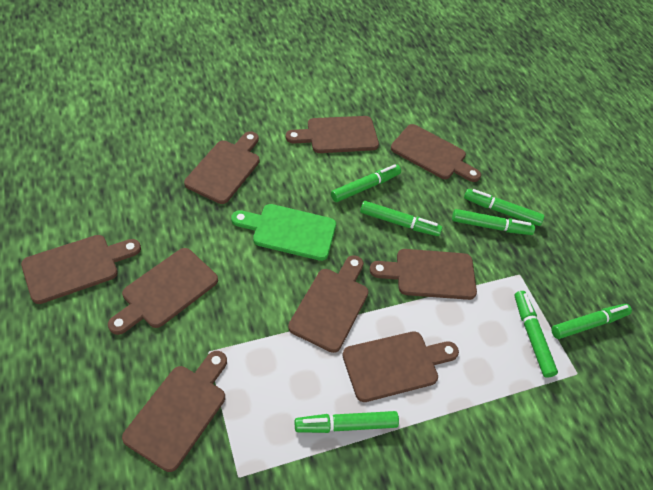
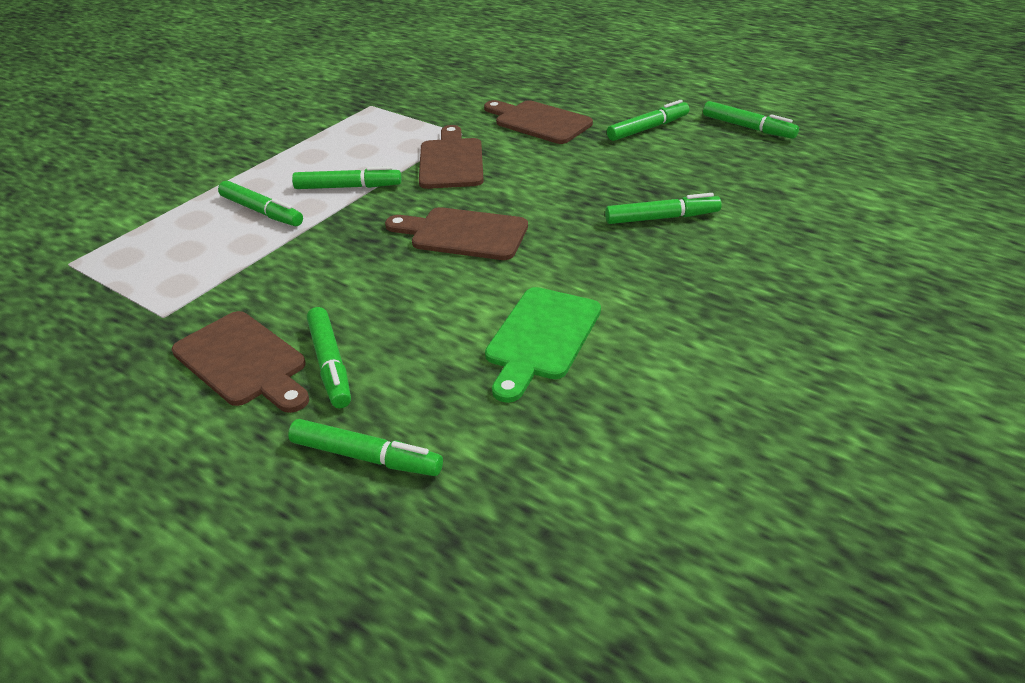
brown cutting board: 9 -> 4

